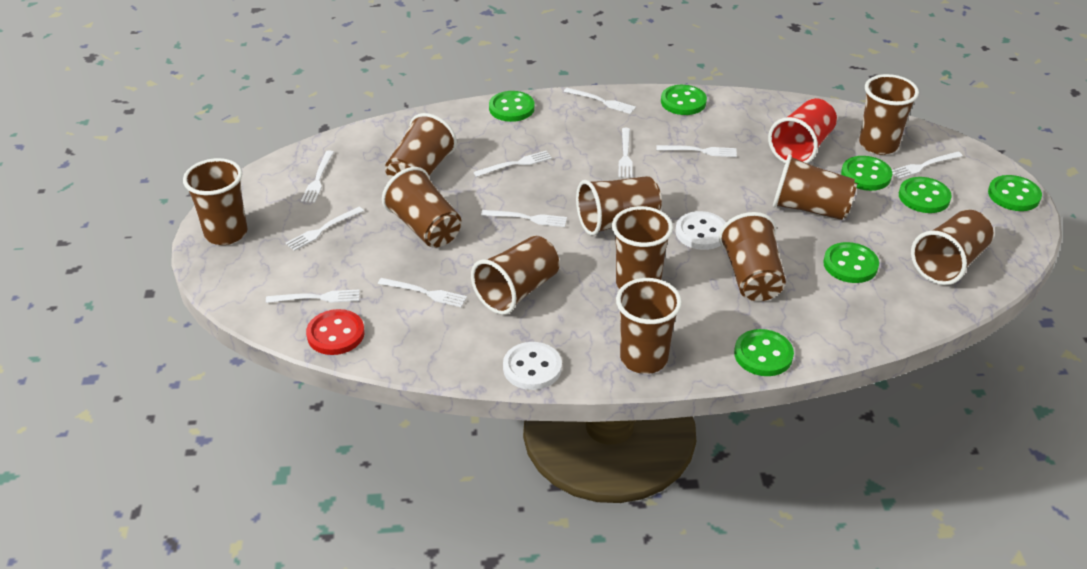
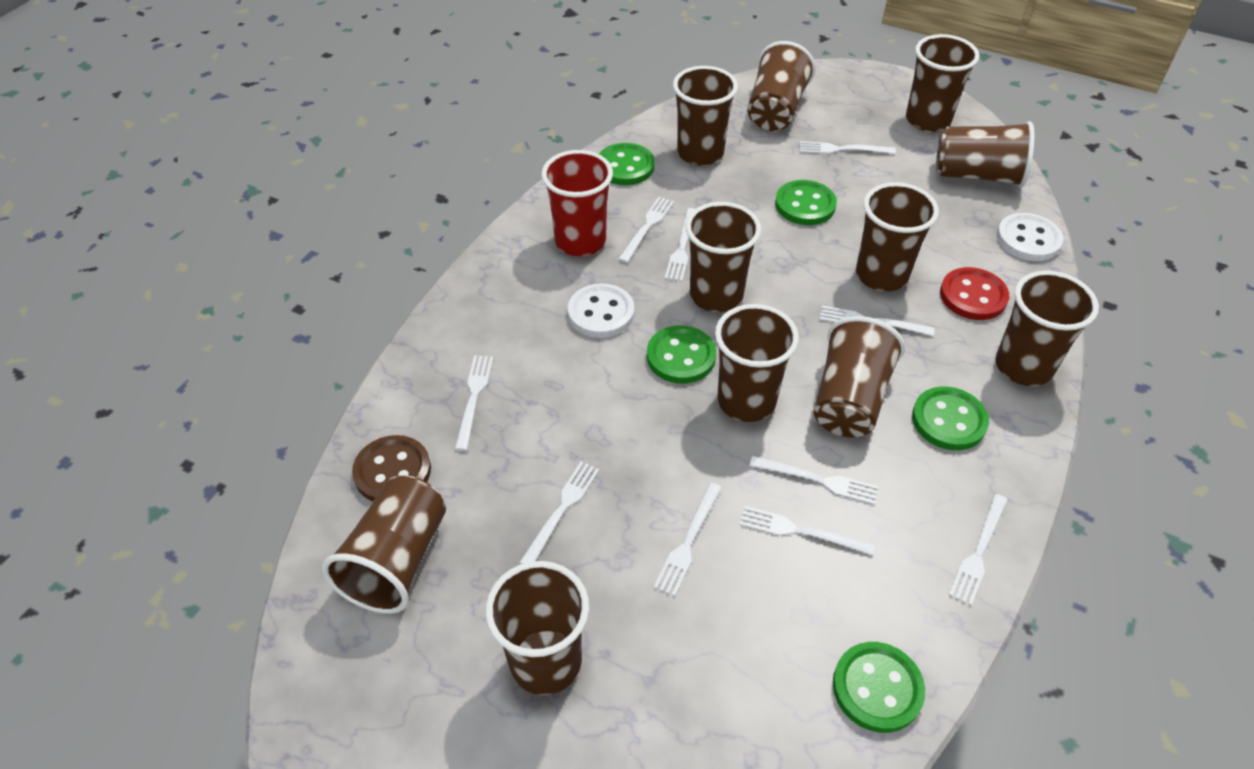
brown button: 0 -> 1
green button: 7 -> 5

